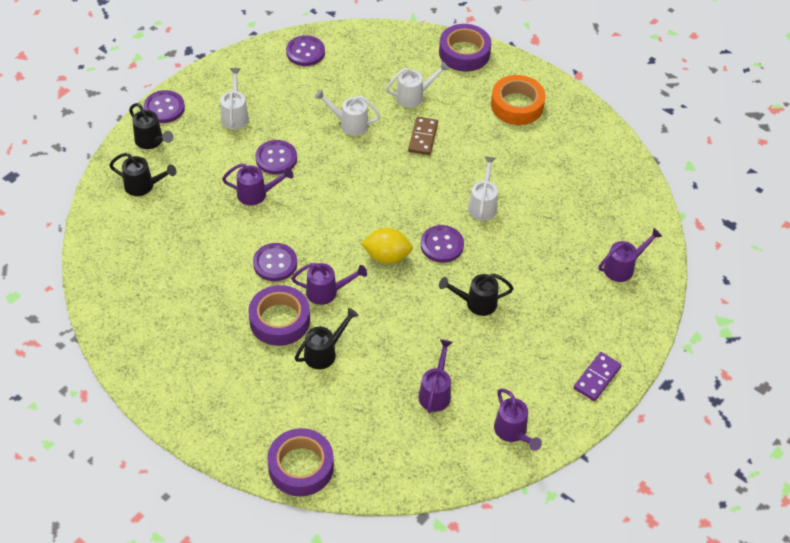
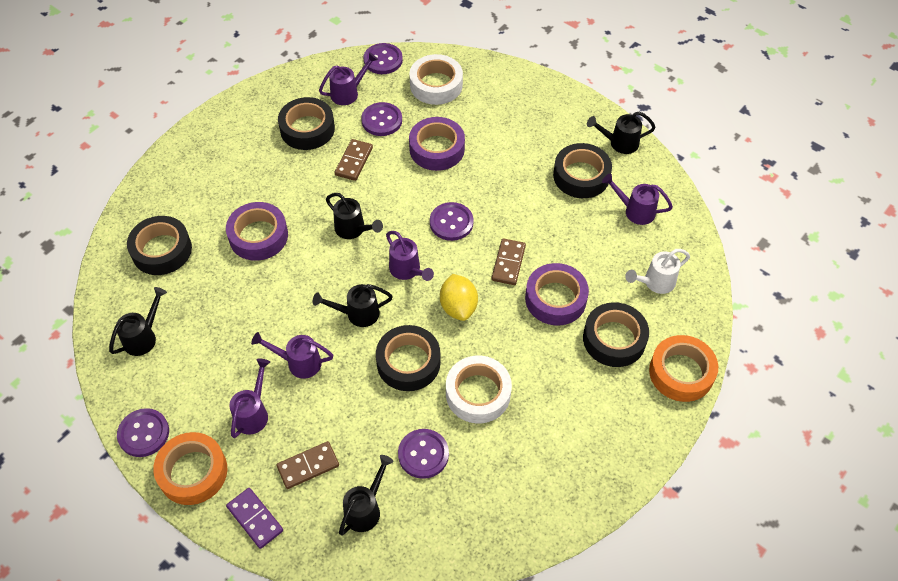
black tape: 0 -> 5
black watering can: 4 -> 5
brown domino: 1 -> 3
orange tape: 1 -> 2
white tape: 0 -> 2
white watering can: 4 -> 1

